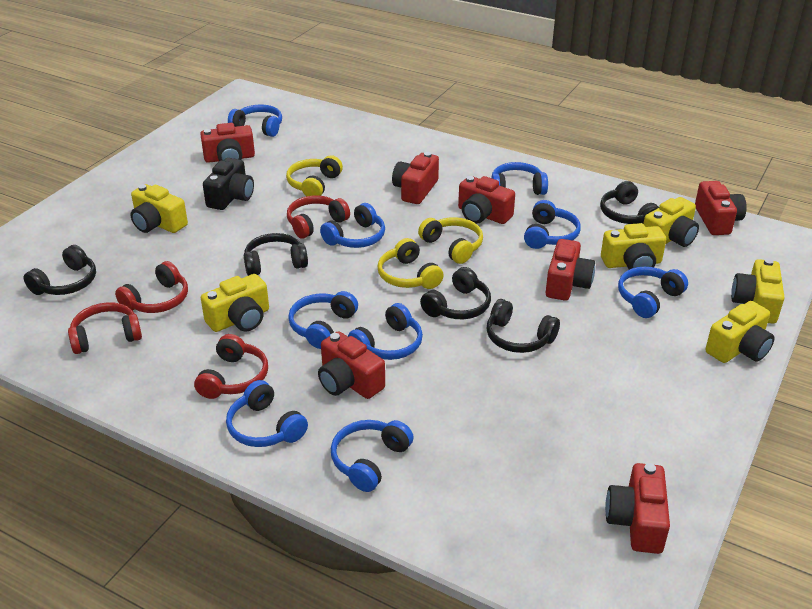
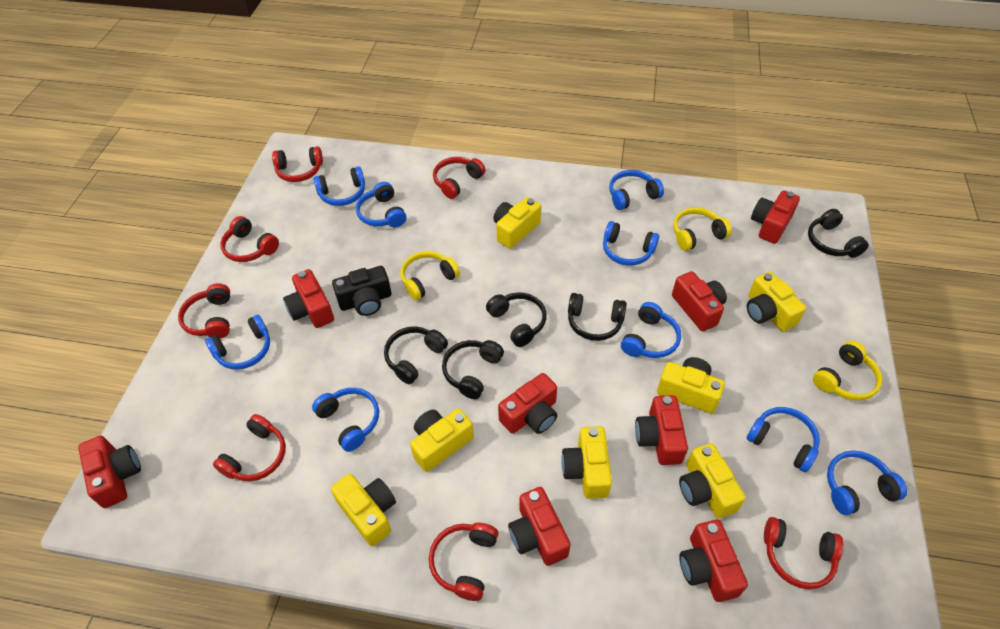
red camera: 7 -> 8
red headphones: 4 -> 7
yellow camera: 6 -> 7

